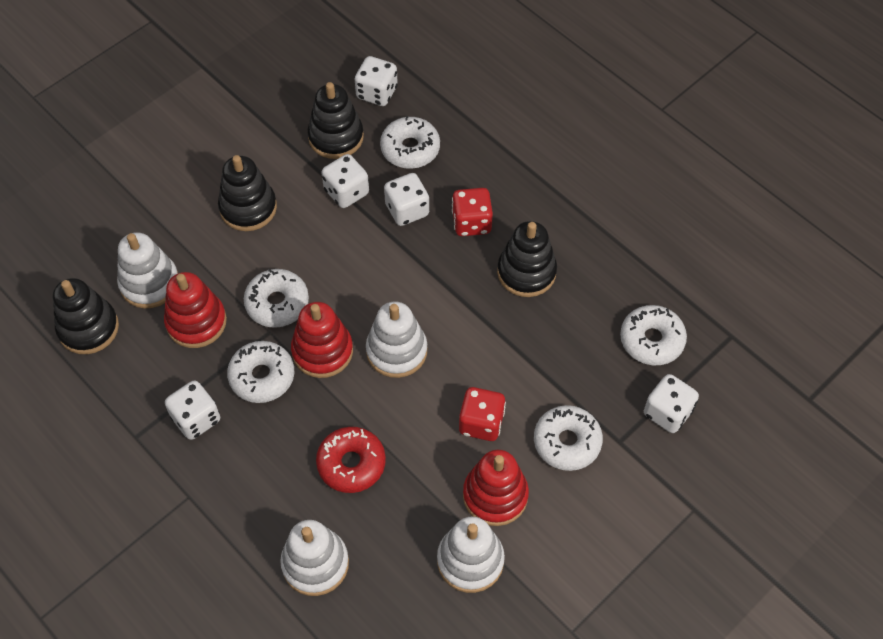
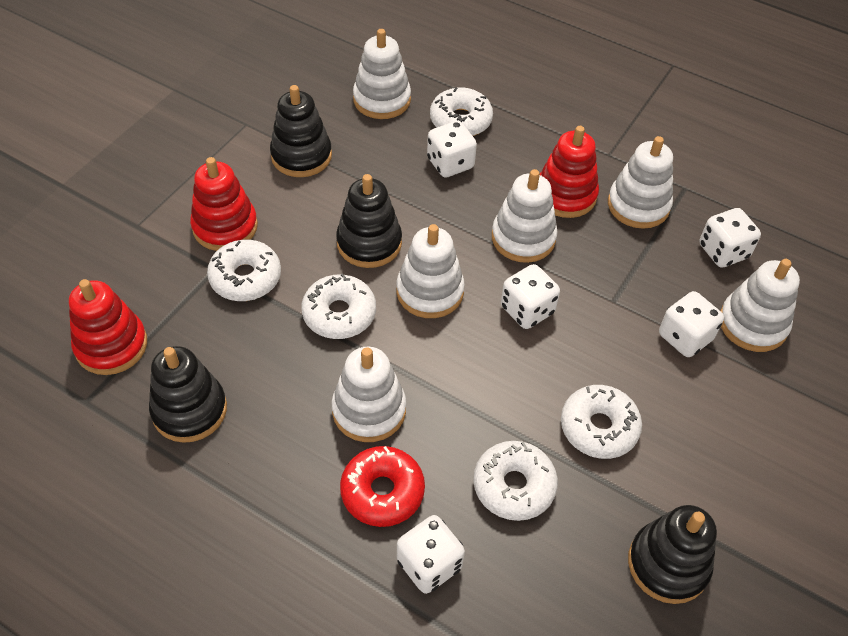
red dice: 2 -> 0
white stacking toy: 4 -> 6

